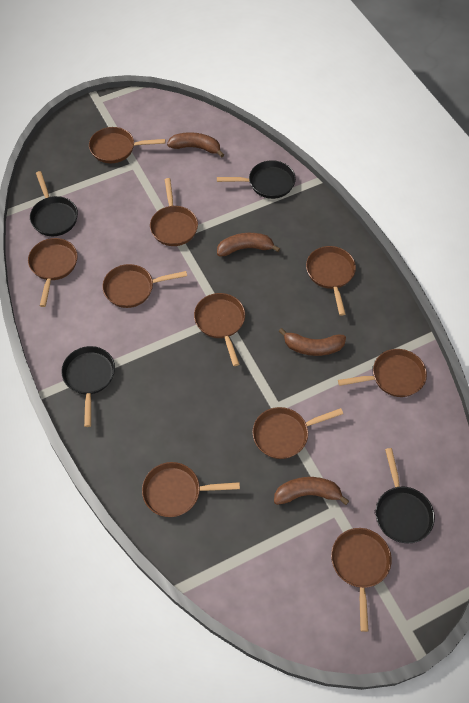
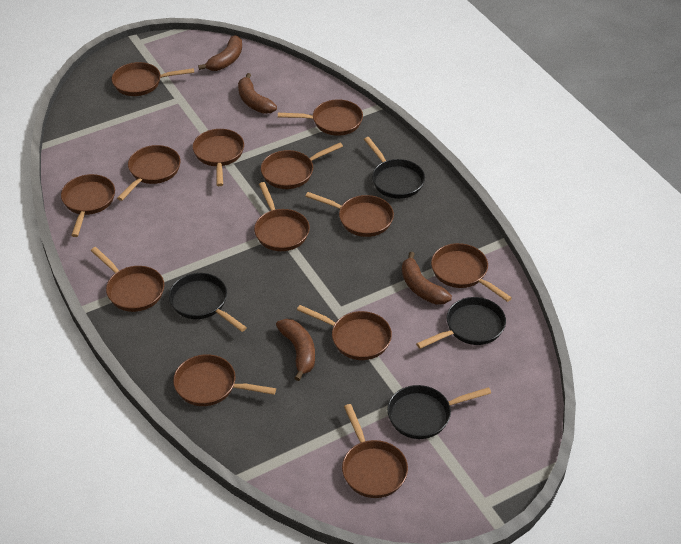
brown pan: 10 -> 13

